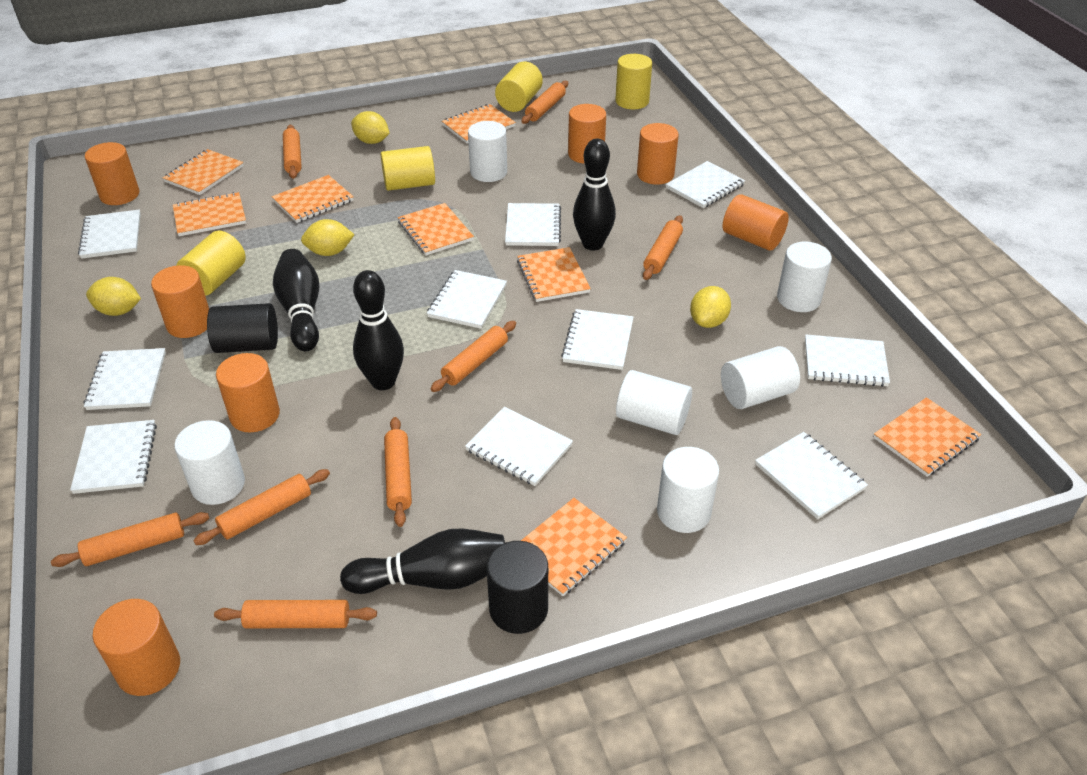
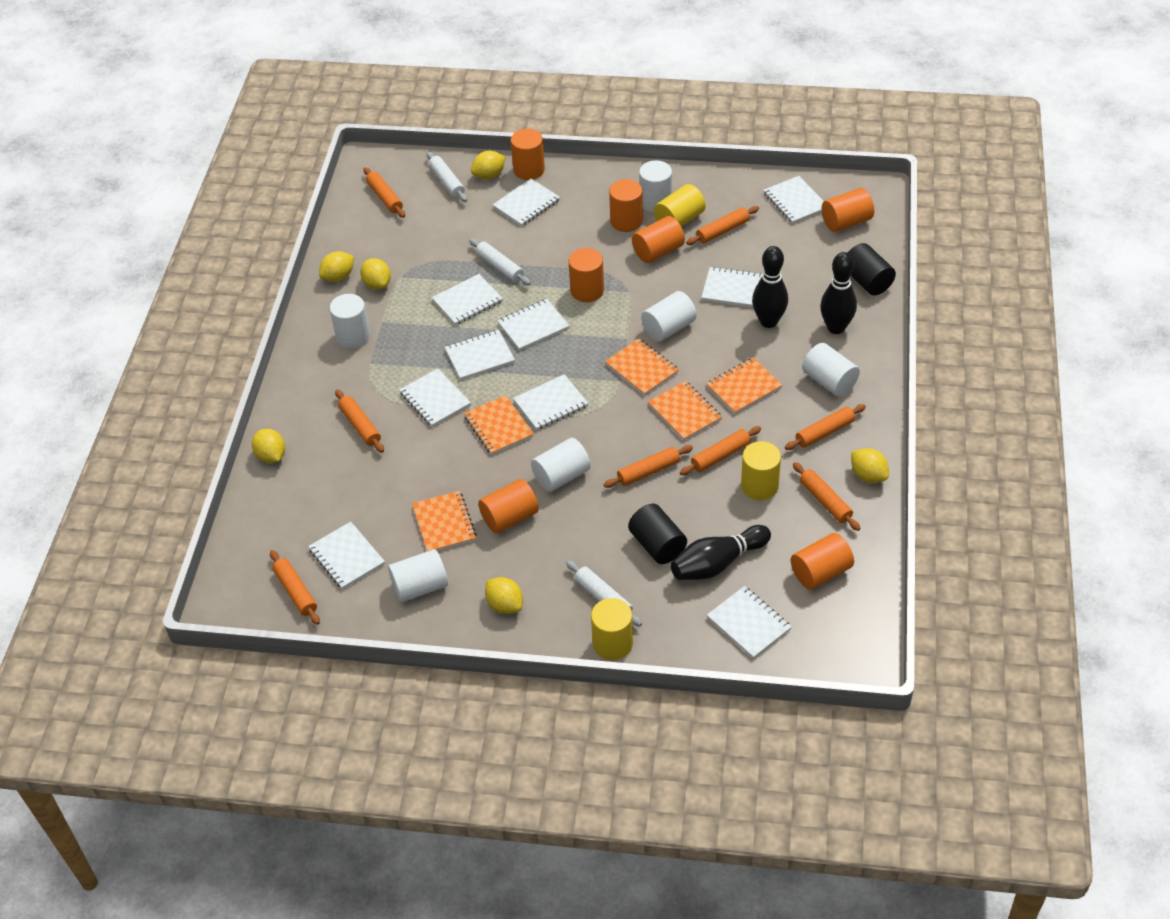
black bowling pin: 4 -> 3
orange notebook: 8 -> 5
white rolling pin: 0 -> 3
yellow cylinder: 4 -> 3
yellow lemon: 4 -> 6

